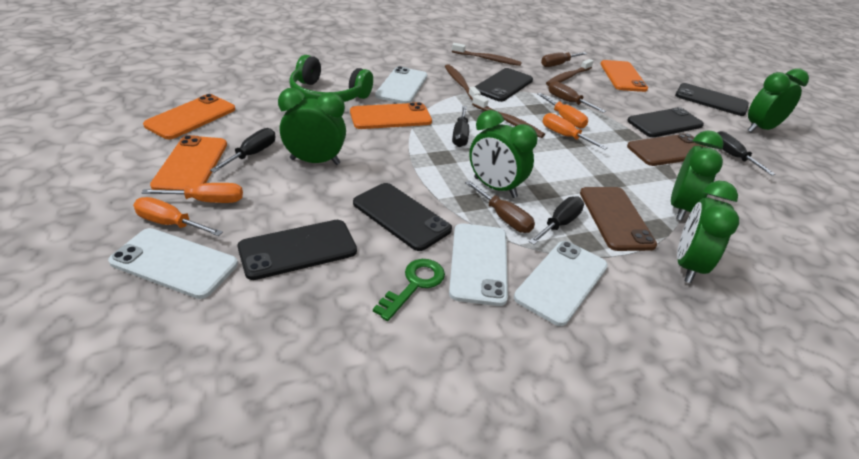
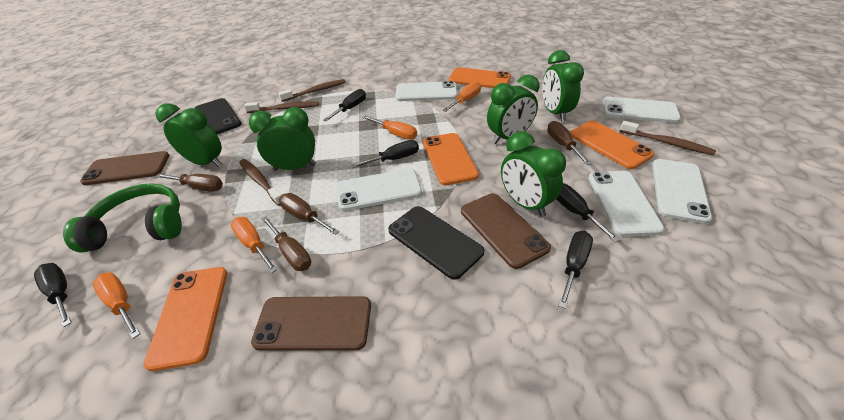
black phone: 5 -> 2
black screwdriver: 4 -> 5
brown phone: 2 -> 3
brown screwdriver: 3 -> 4
green key: 1 -> 0
white phone: 4 -> 5

